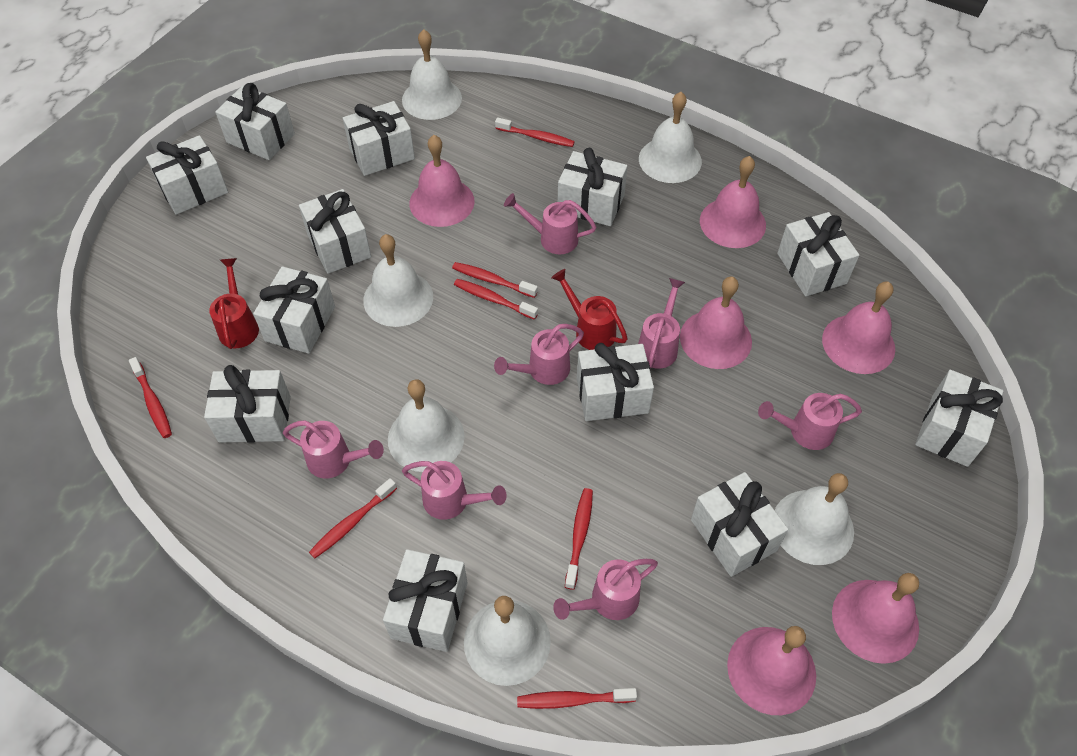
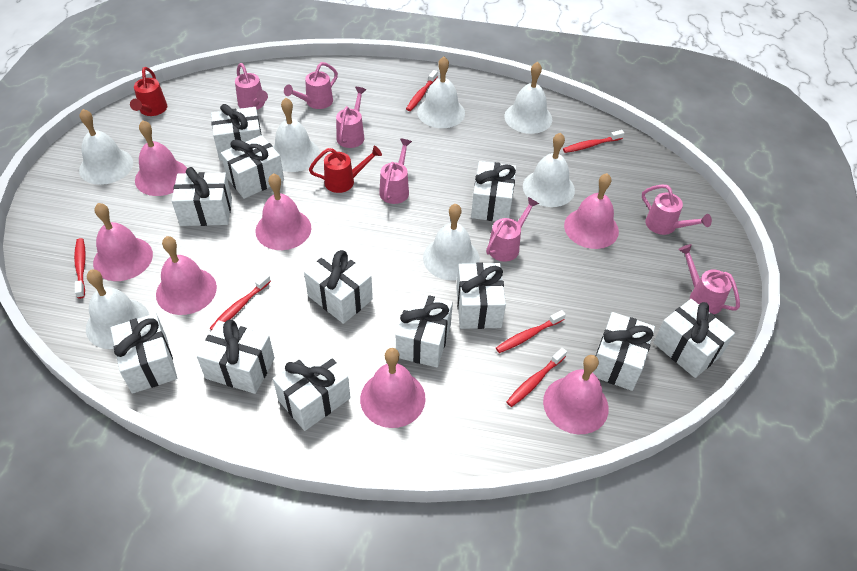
pink bell: 6 -> 7
red toothbrush: 7 -> 6
white bell: 6 -> 7

